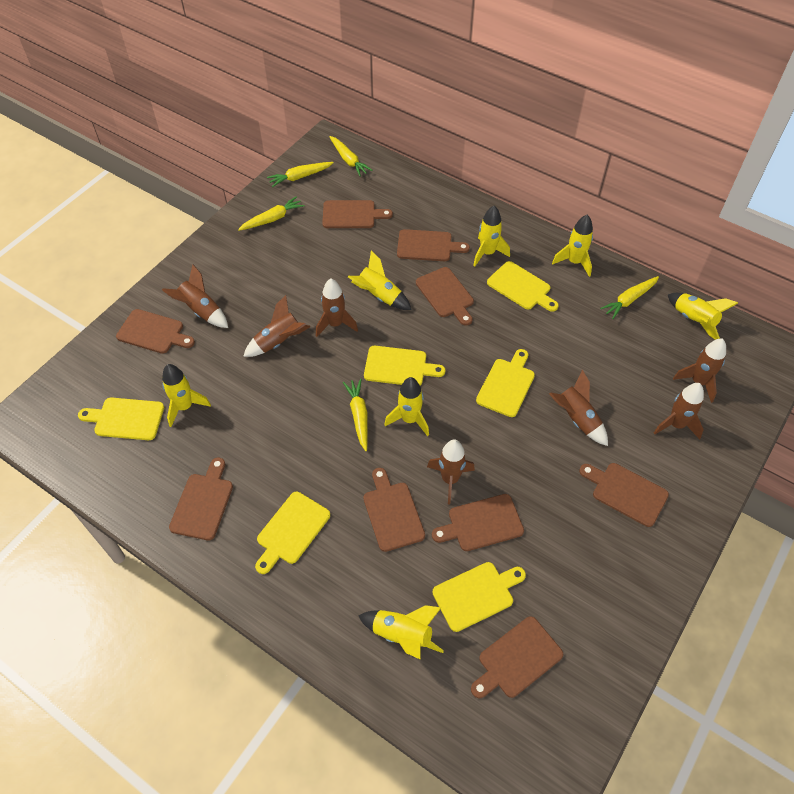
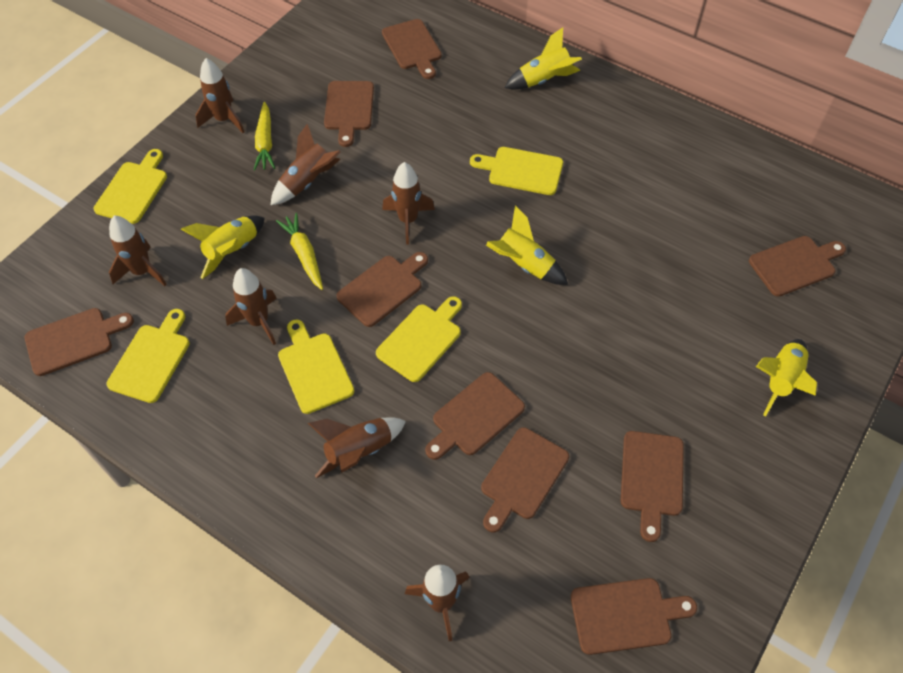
yellow carrot: 5 -> 2
yellow cutting board: 6 -> 5
yellow rocket: 7 -> 4

